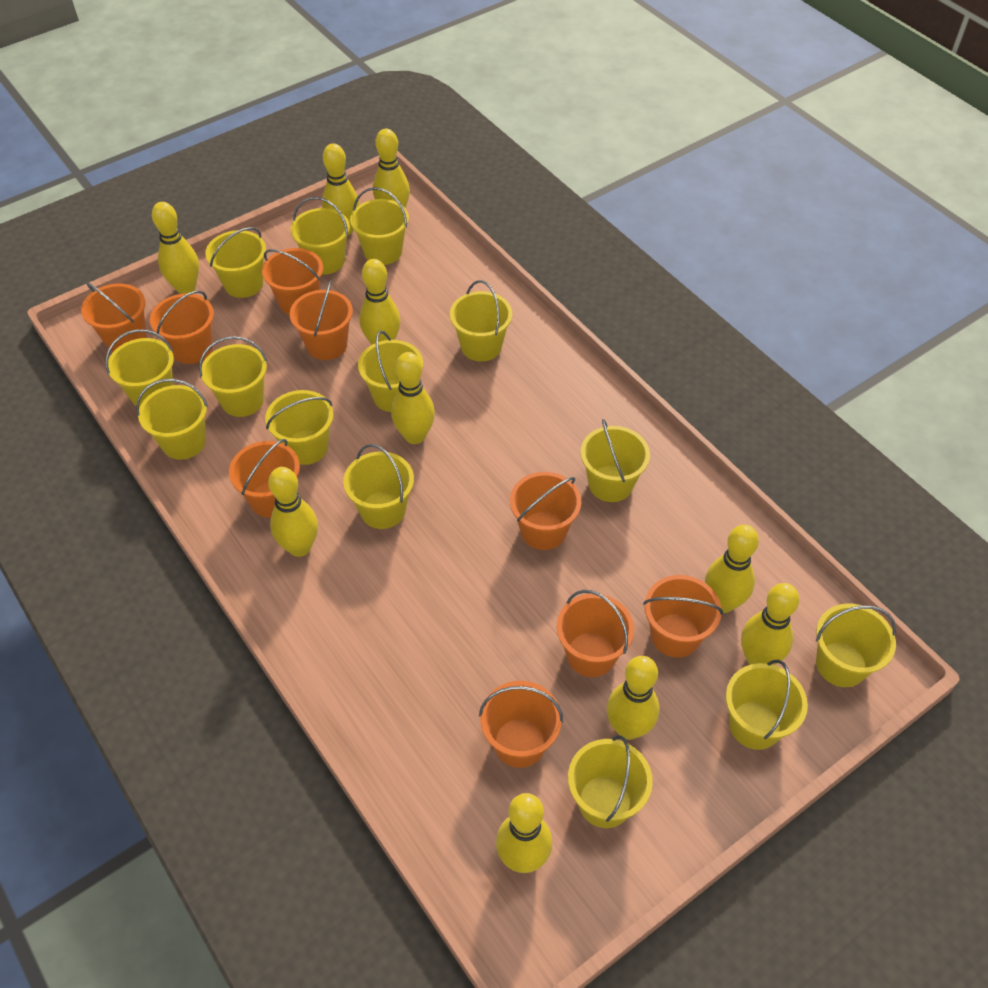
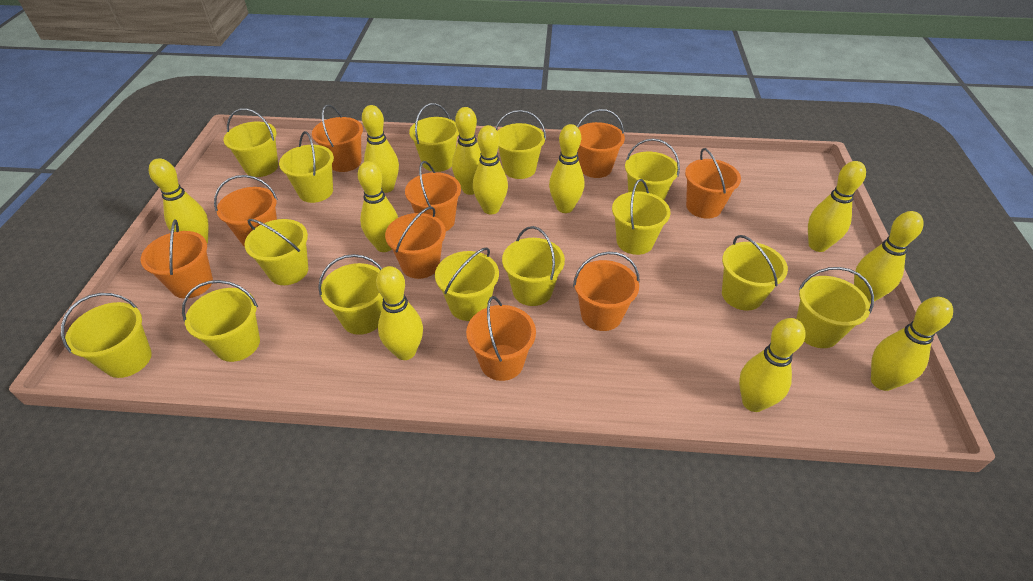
yellow bowling pin: 10 -> 11

